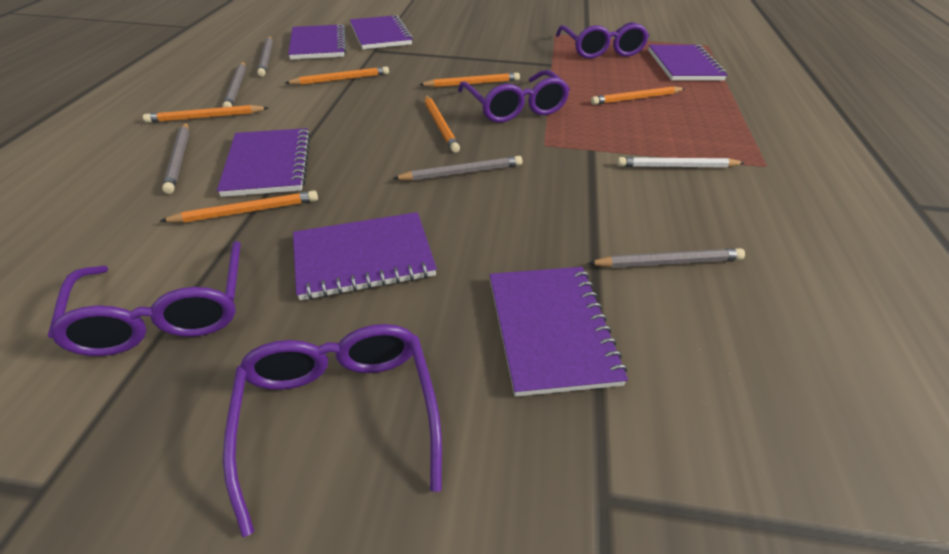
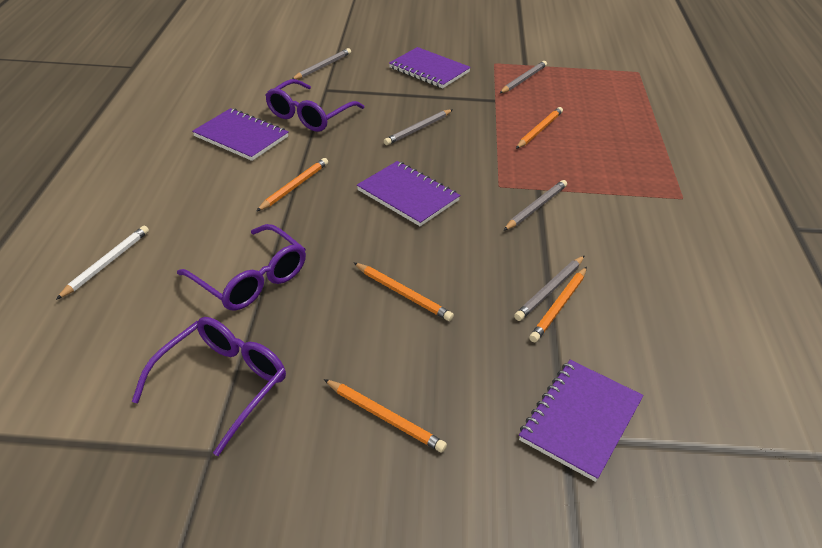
orange pencil: 6 -> 5
purple glasses: 4 -> 3
purple notebook: 6 -> 4

